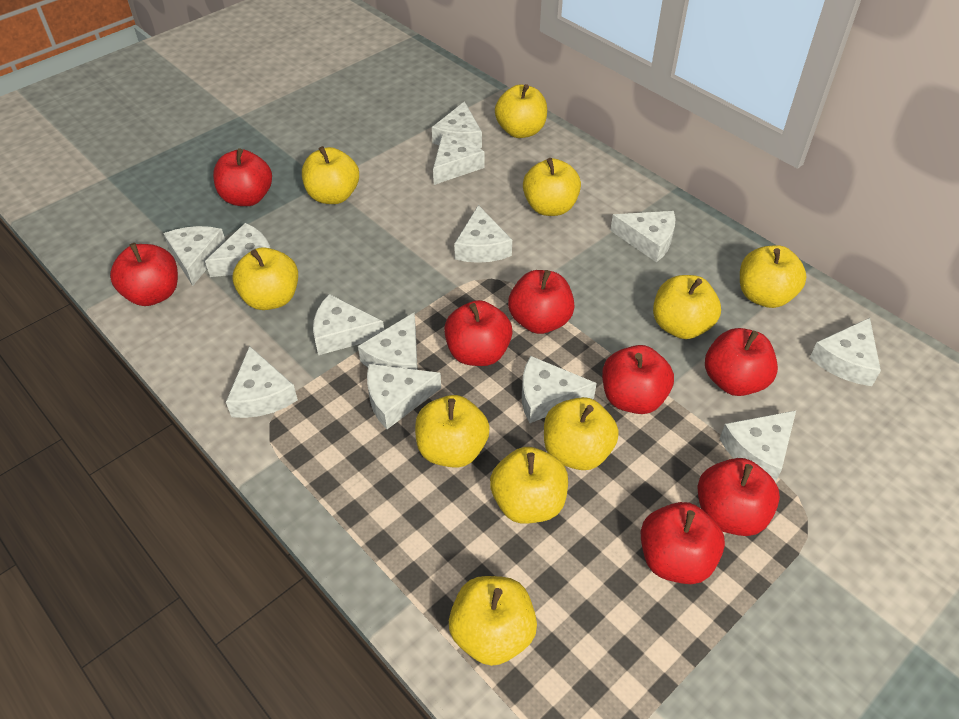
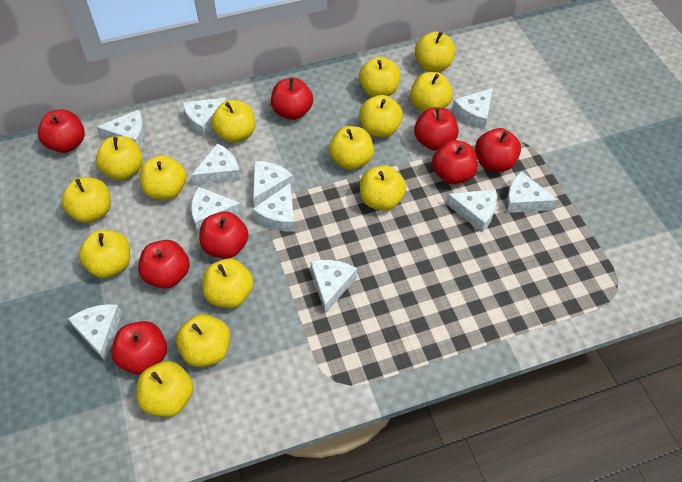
white cheese: 13 -> 11
yellow apple: 10 -> 14

